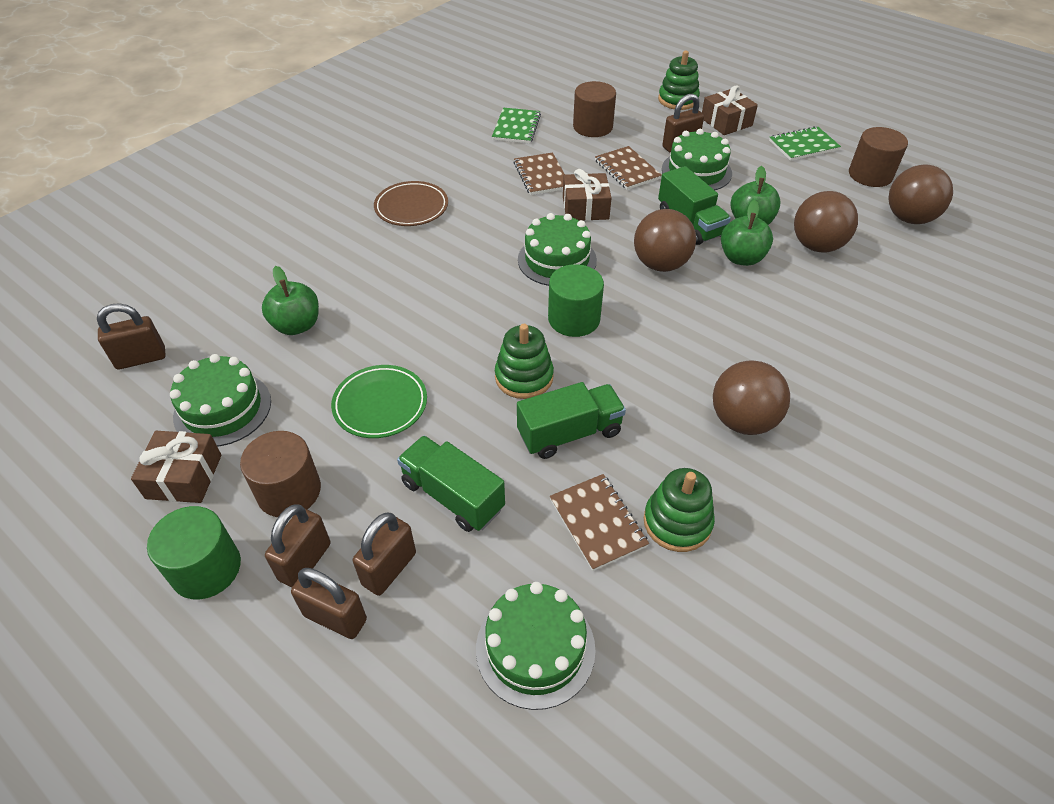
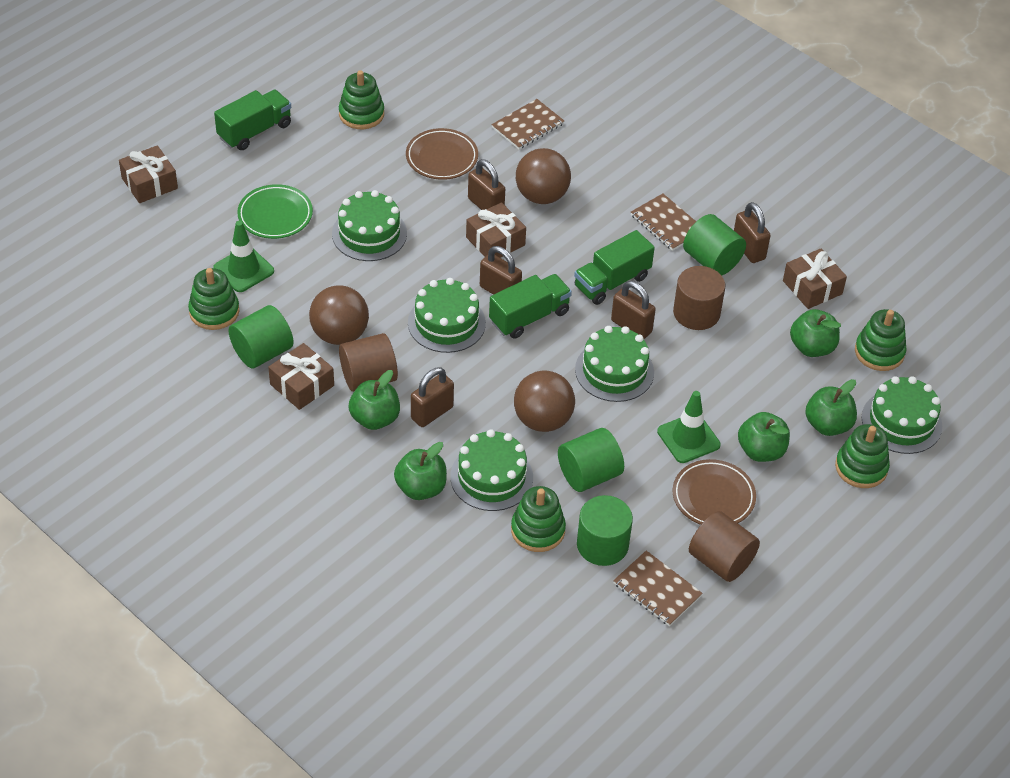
brown ball: 4 -> 3
brown gift: 3 -> 4
brown plate: 1 -> 2
green apple: 3 -> 5
green cake: 4 -> 5
green cylinder: 2 -> 4
green notebook: 2 -> 0
green stacking toy: 3 -> 5
green traffic cone: 0 -> 2

